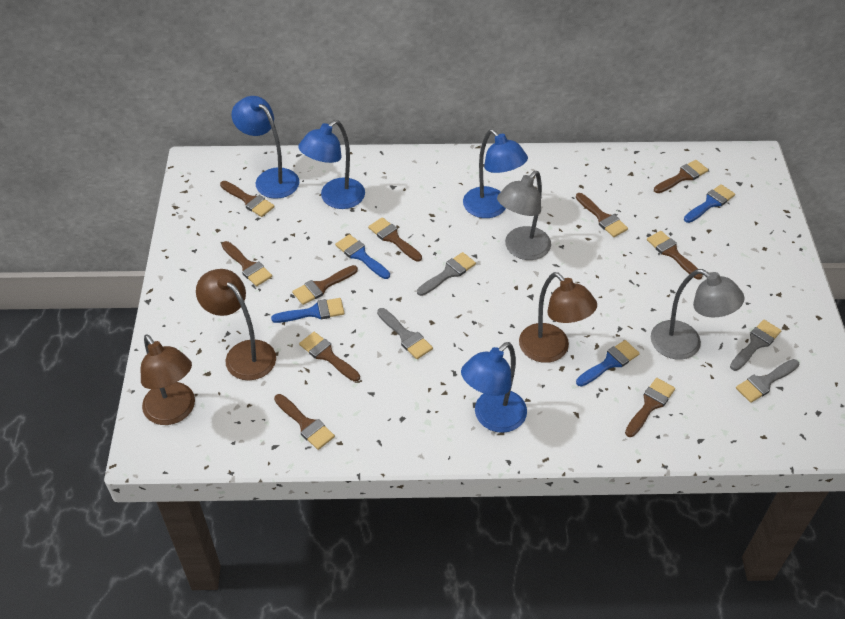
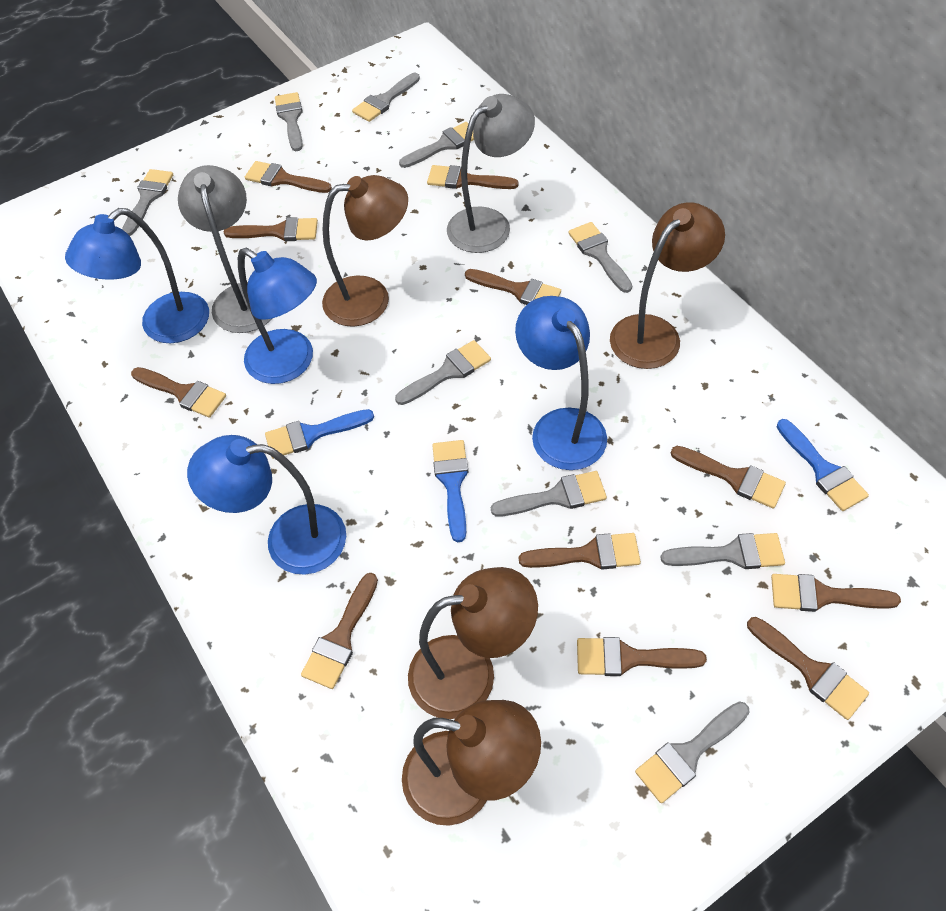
blue brush: 4 -> 3
brown brush: 10 -> 11
brown lamp: 3 -> 4
grey brush: 4 -> 9

